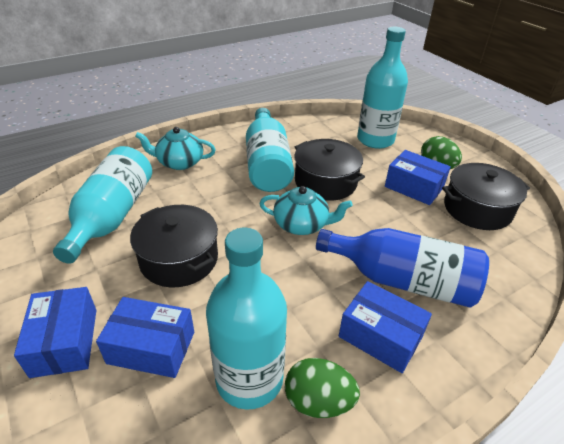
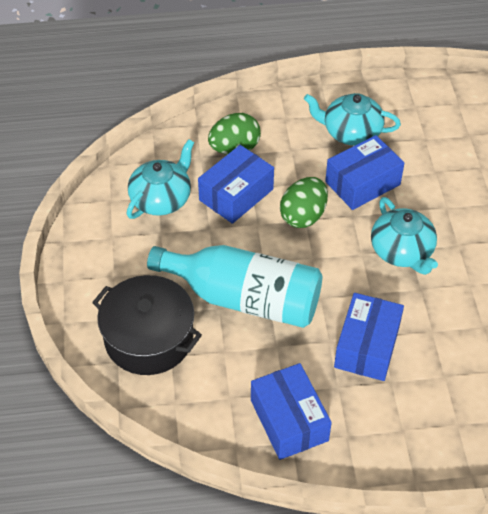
black pot: 3 -> 1
blue bottle: 1 -> 0
turquoise bottle: 4 -> 1
turquoise teapot: 2 -> 3

